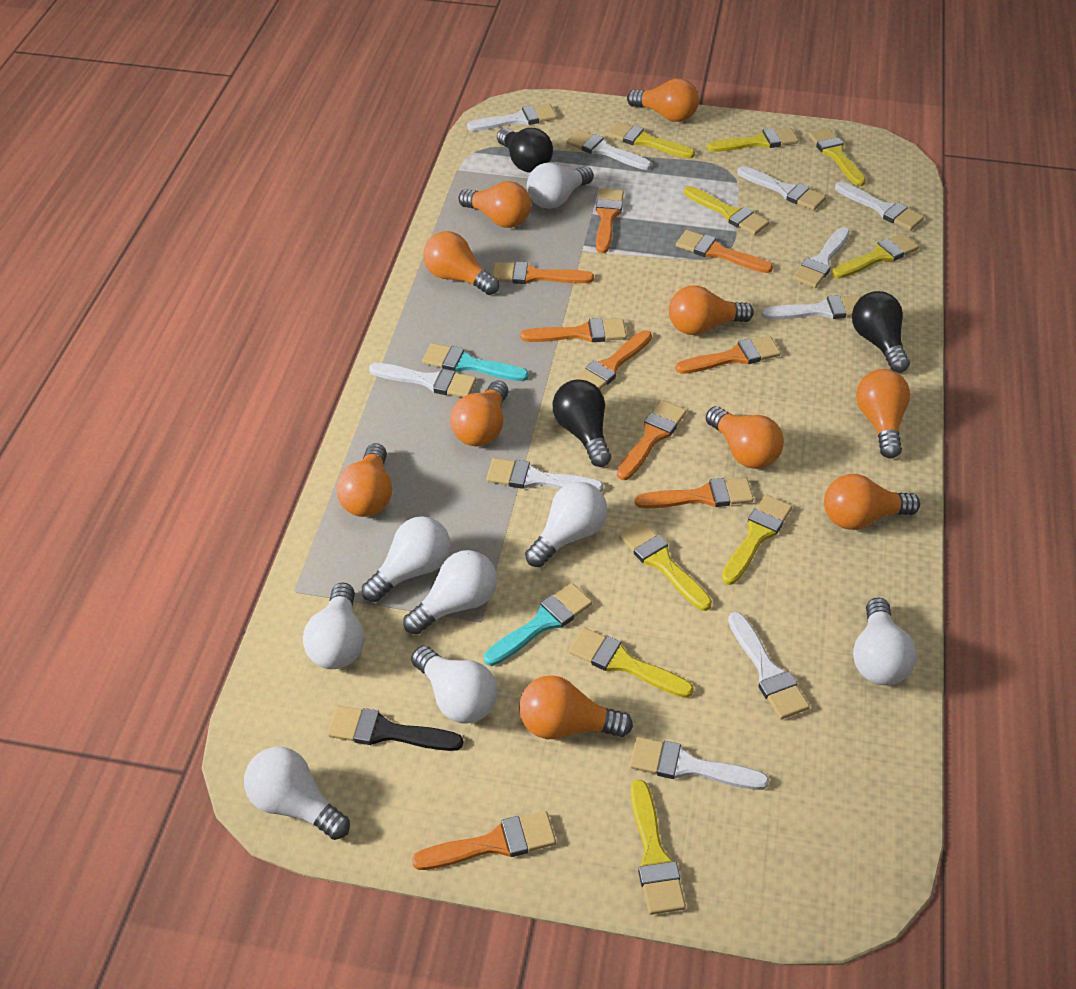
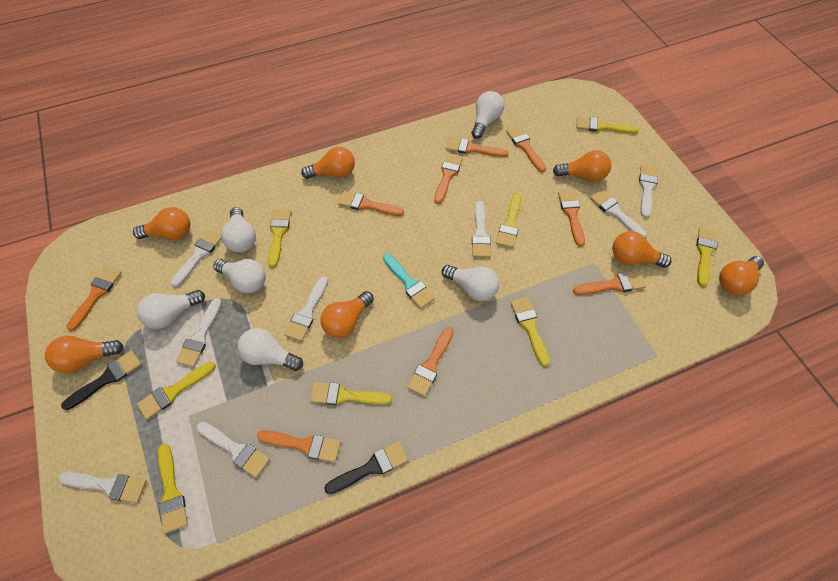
black brush: 1 -> 2
black light bulb: 3 -> 0
orange light bulb: 10 -> 7
turquoise brush: 2 -> 1
white brush: 10 -> 8
white light bulb: 8 -> 6
yellow brush: 9 -> 8

